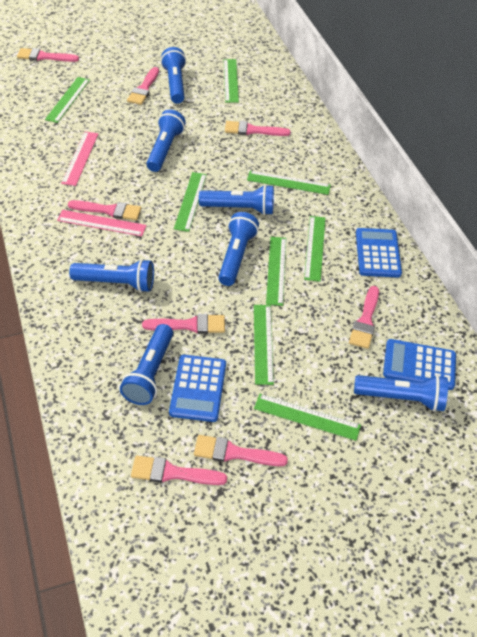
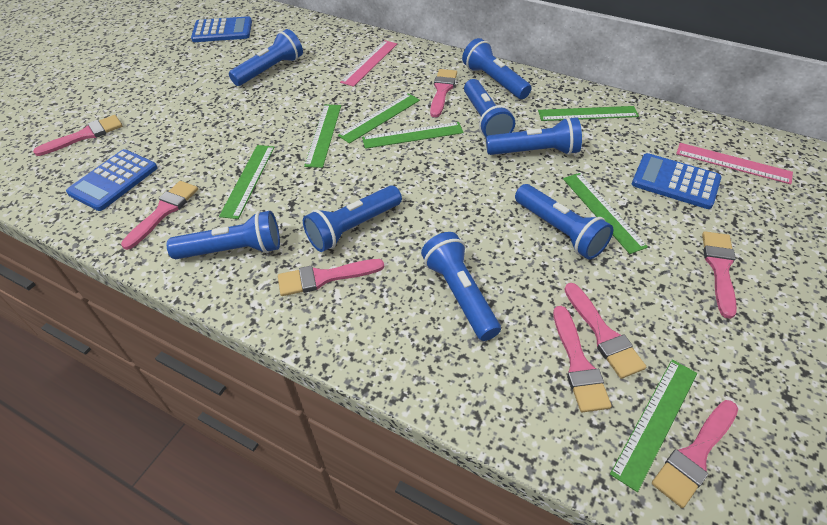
blue flashlight: 7 -> 8
green ruler: 8 -> 7

